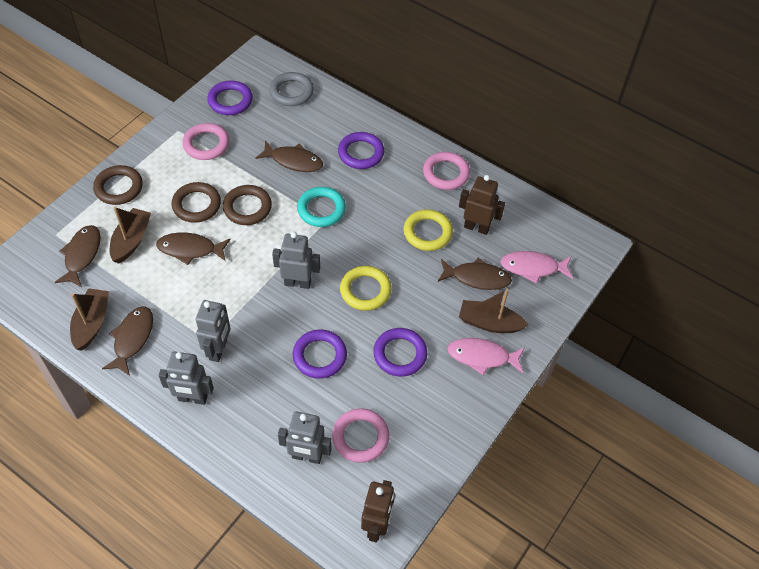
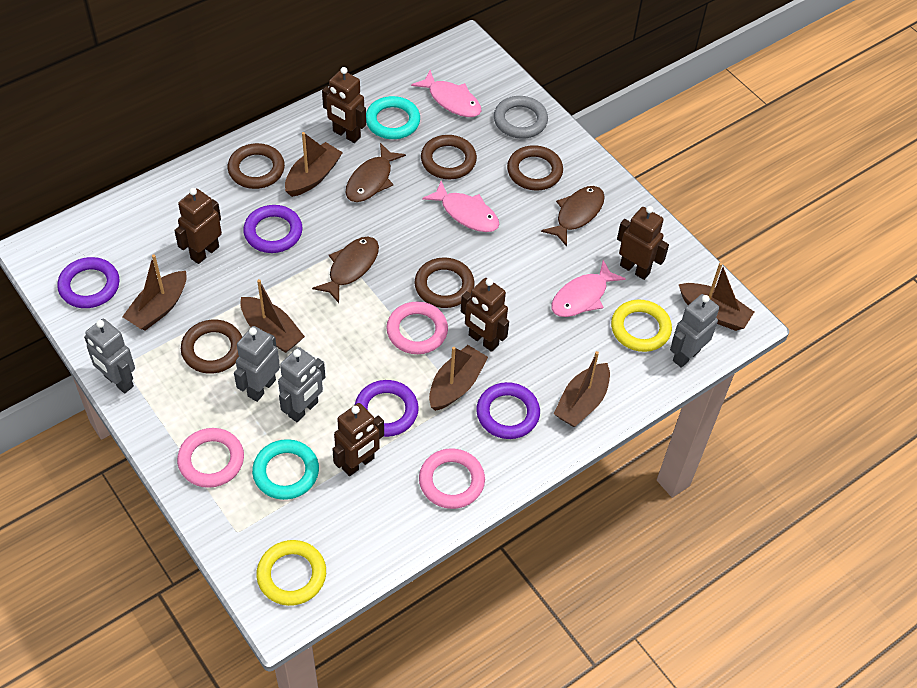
brown boat: 3 -> 6
brown fish: 5 -> 3
brown ring: 3 -> 5
brown robot: 2 -> 5
pink fish: 2 -> 3
turquoise ring: 1 -> 2

